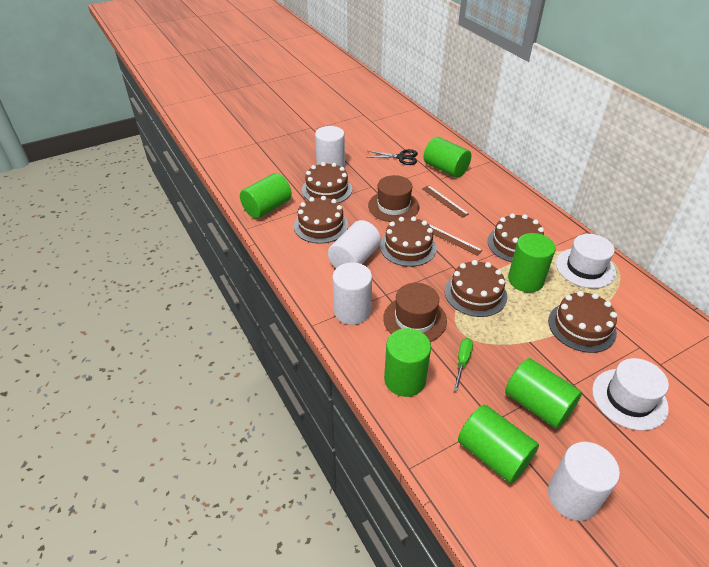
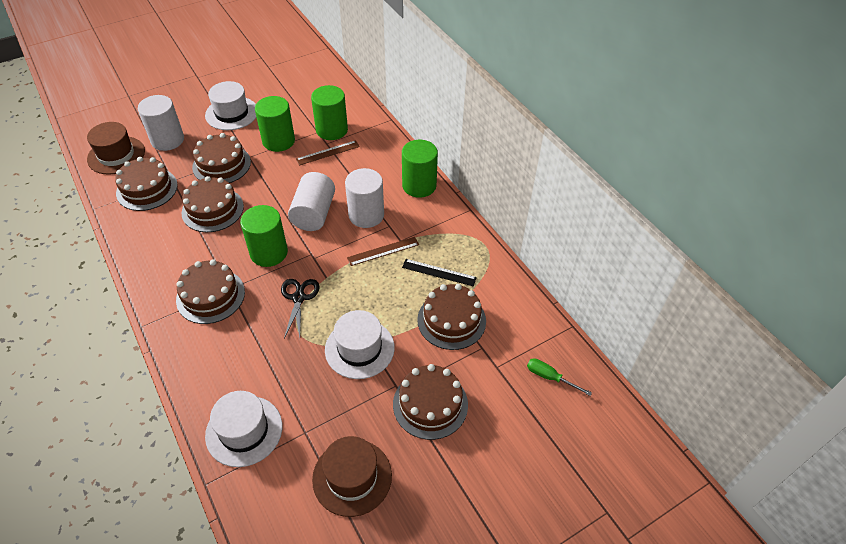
black ruler: 0 -> 1
green cylinder: 6 -> 4
white cylinder: 4 -> 3
white hat: 2 -> 3

